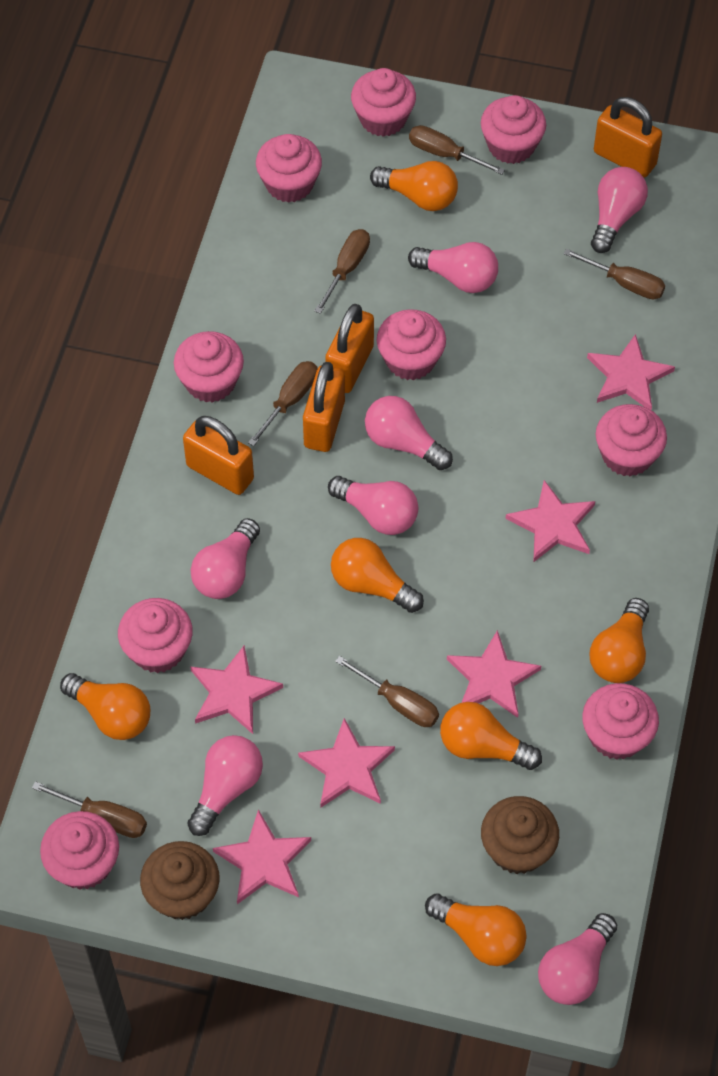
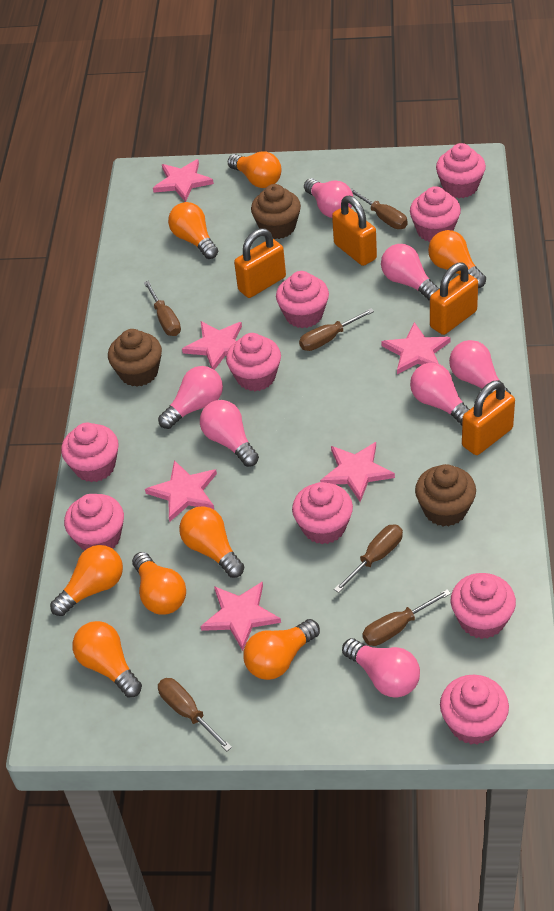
brown cupcake: 2 -> 3
orange light bulb: 6 -> 8

